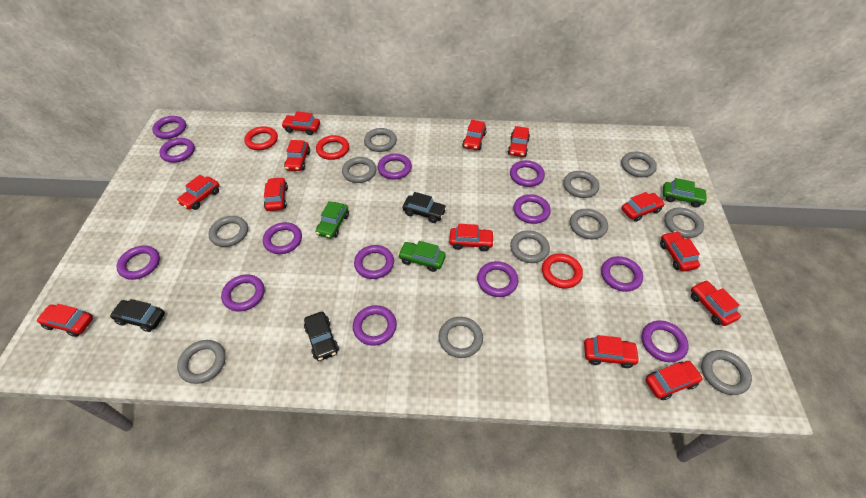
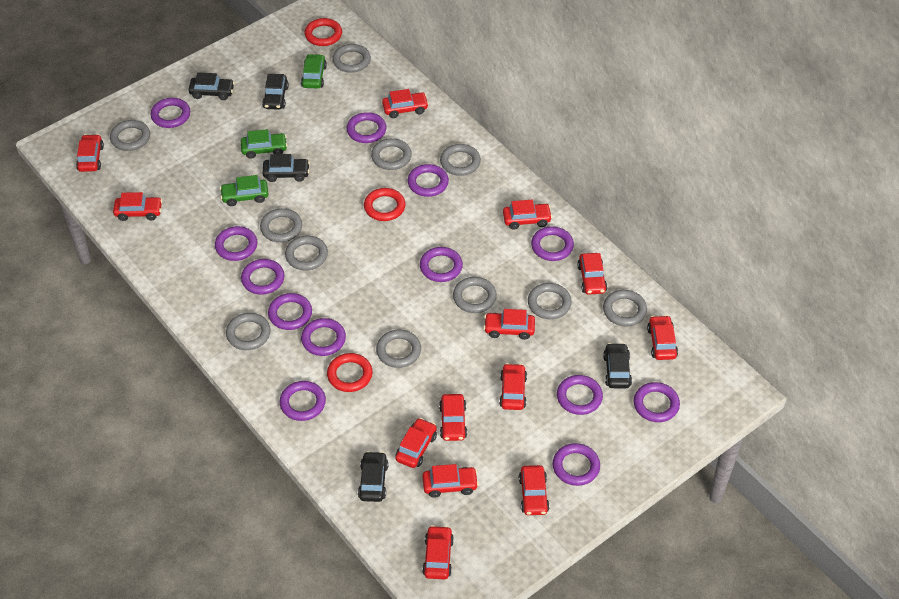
black car: 3 -> 5

